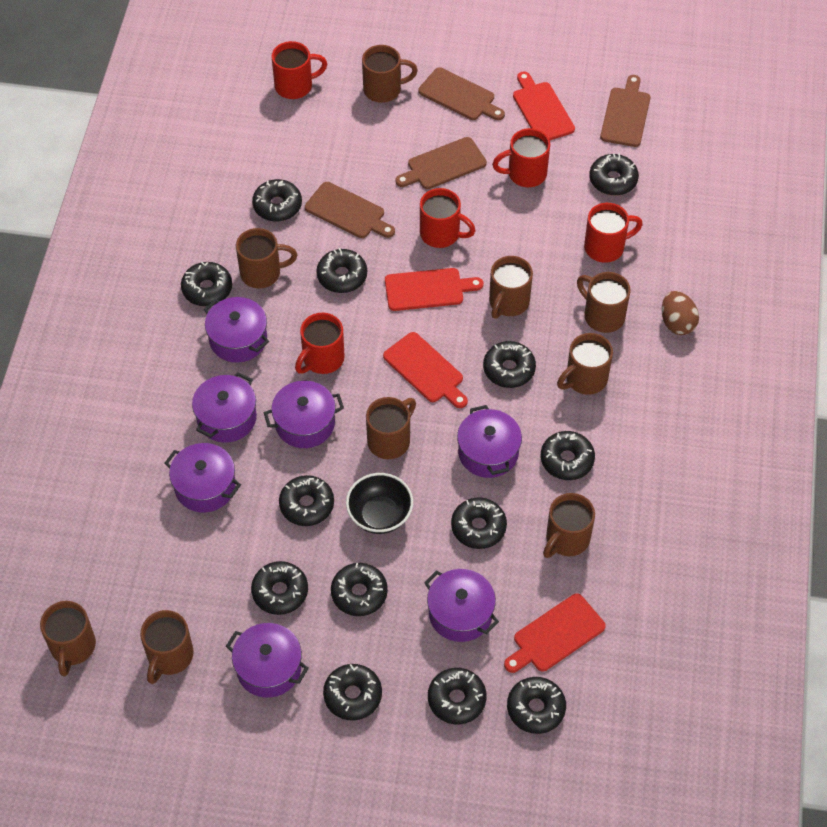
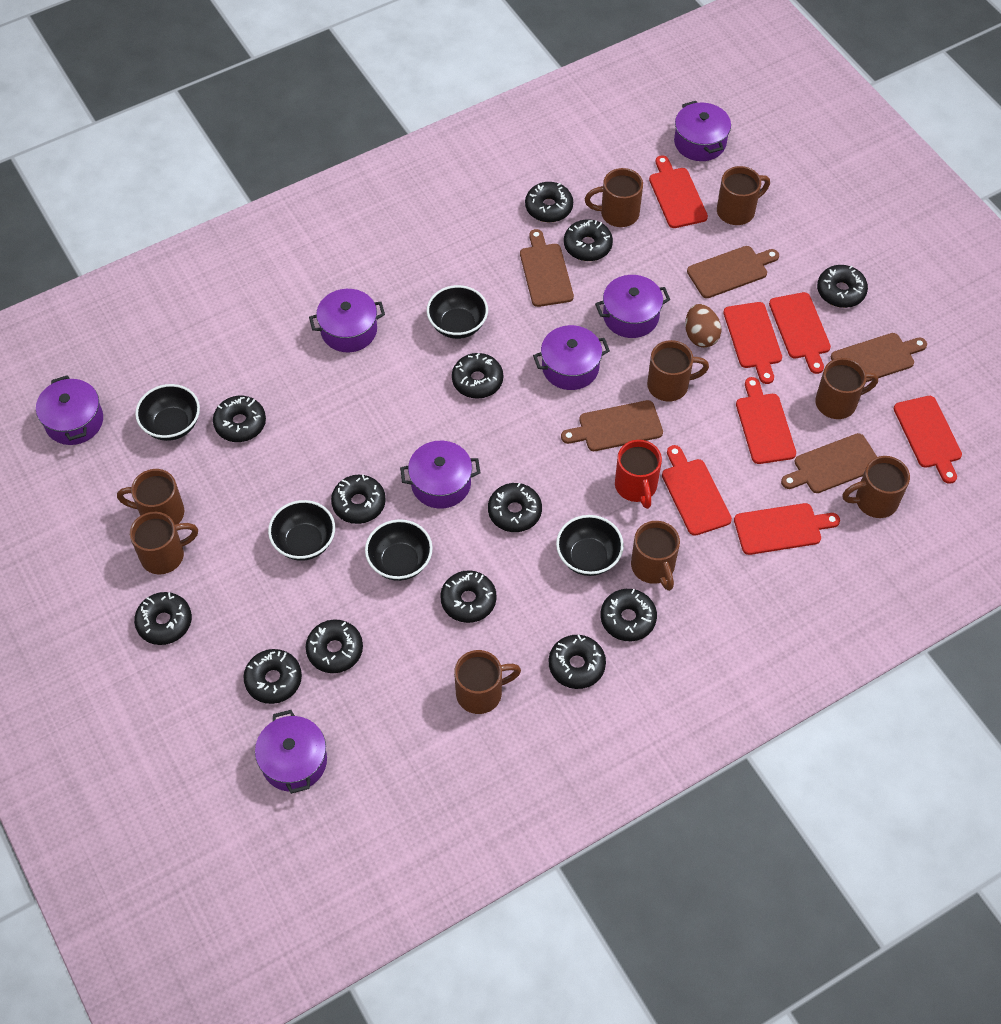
black bowl: 1 -> 5
brown cutting board: 4 -> 5
red cutting board: 4 -> 7
red mug: 5 -> 1

